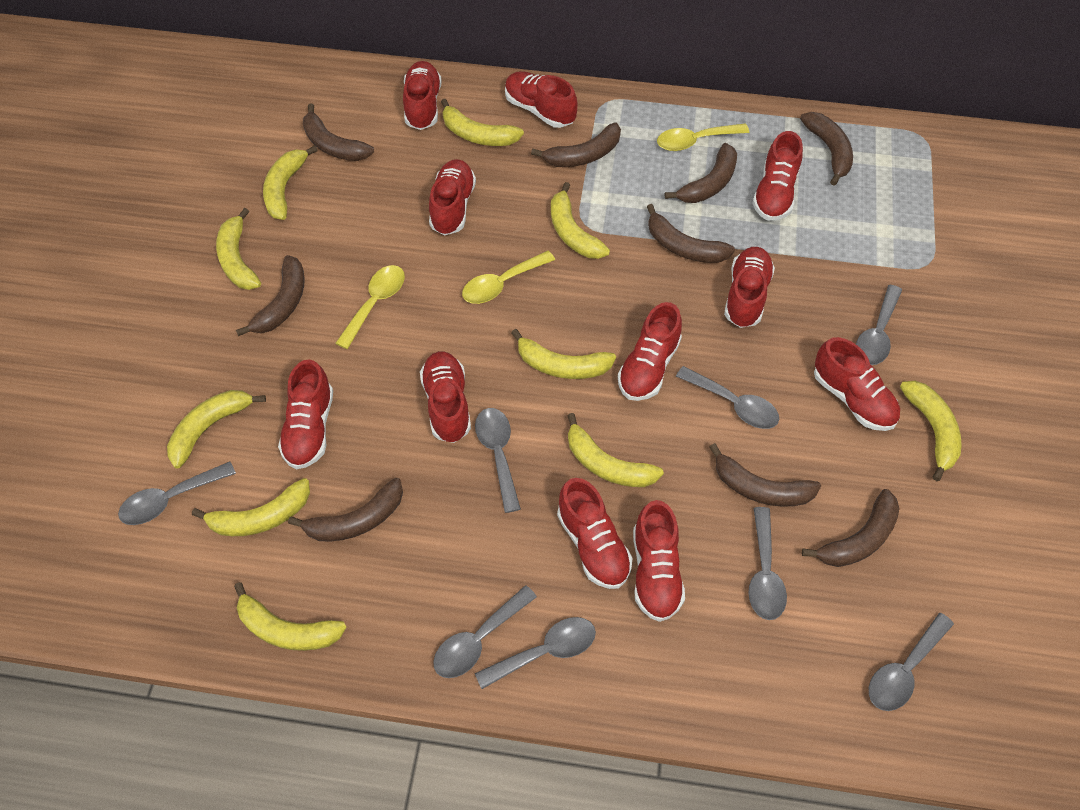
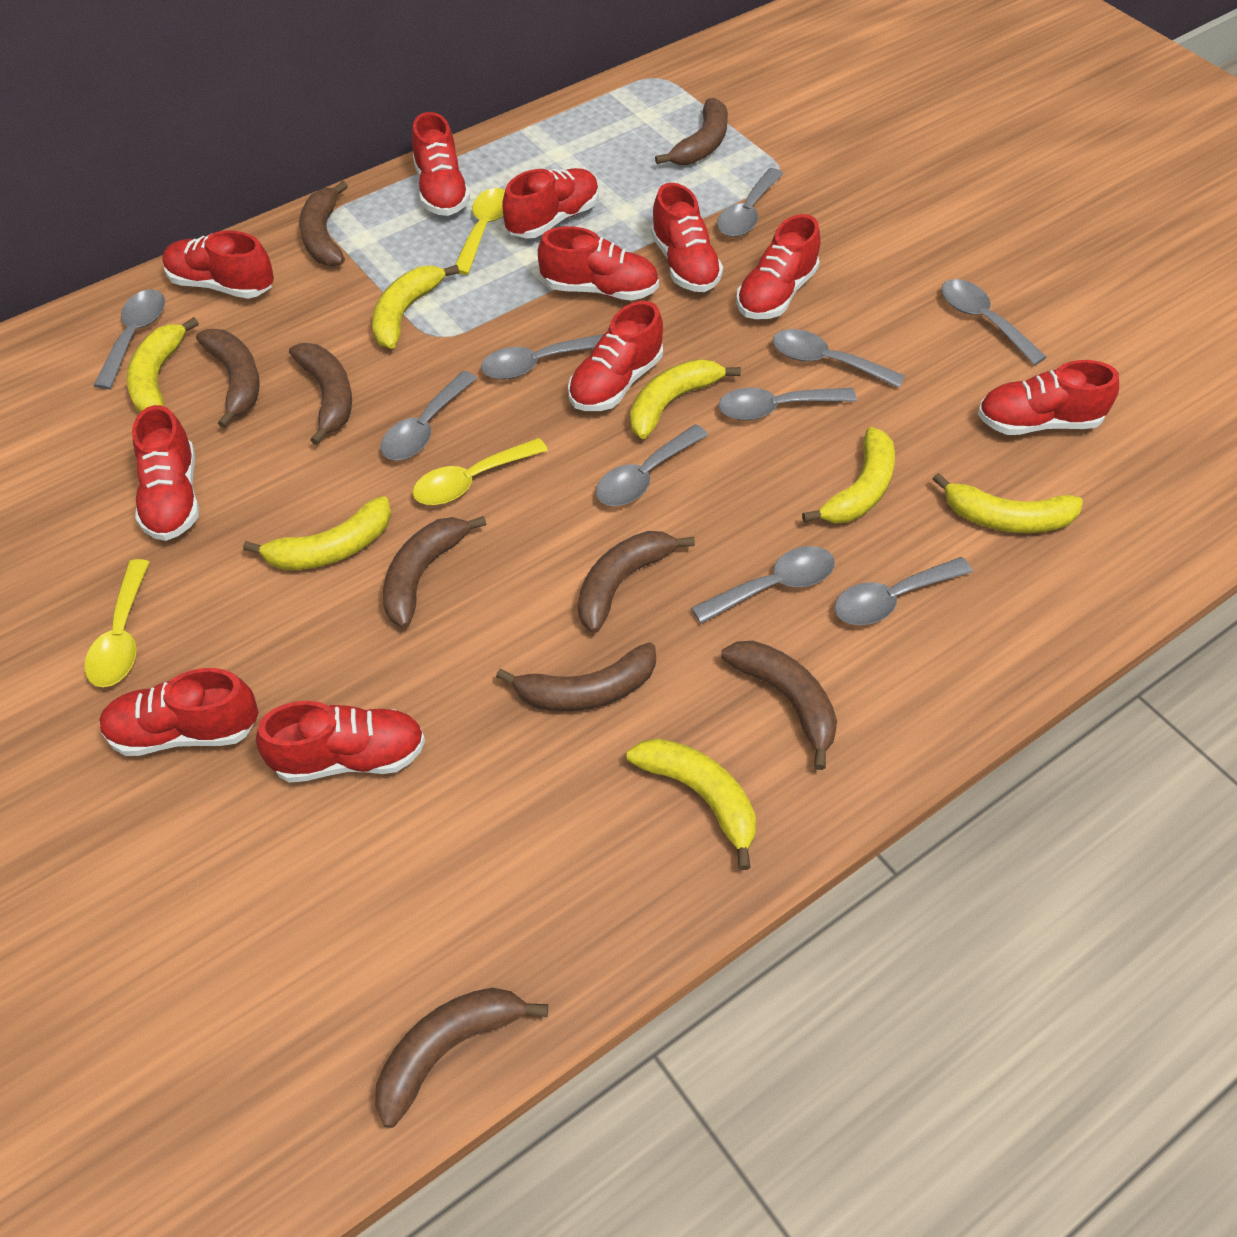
grey spoon: 8 -> 10
yellow banana: 10 -> 7

